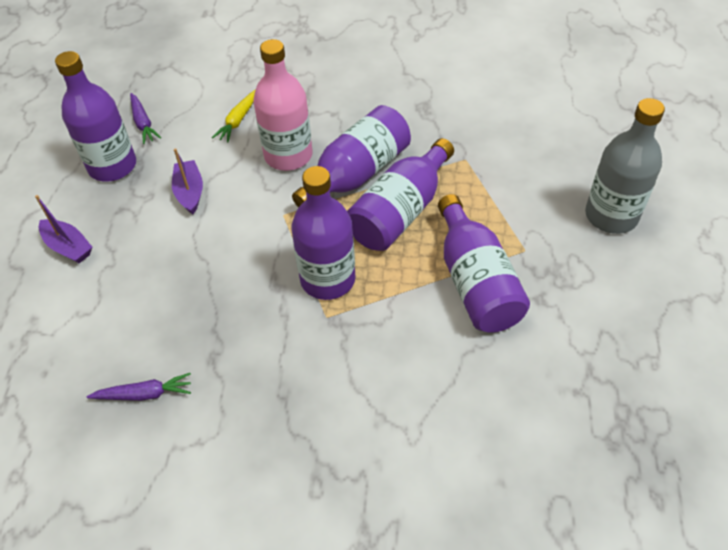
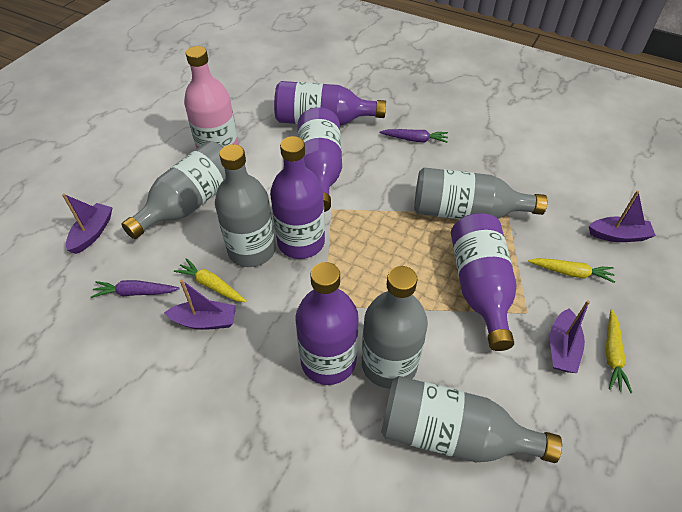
grey bottle: 1 -> 5
purple boat: 2 -> 4
yellow carrot: 1 -> 3

